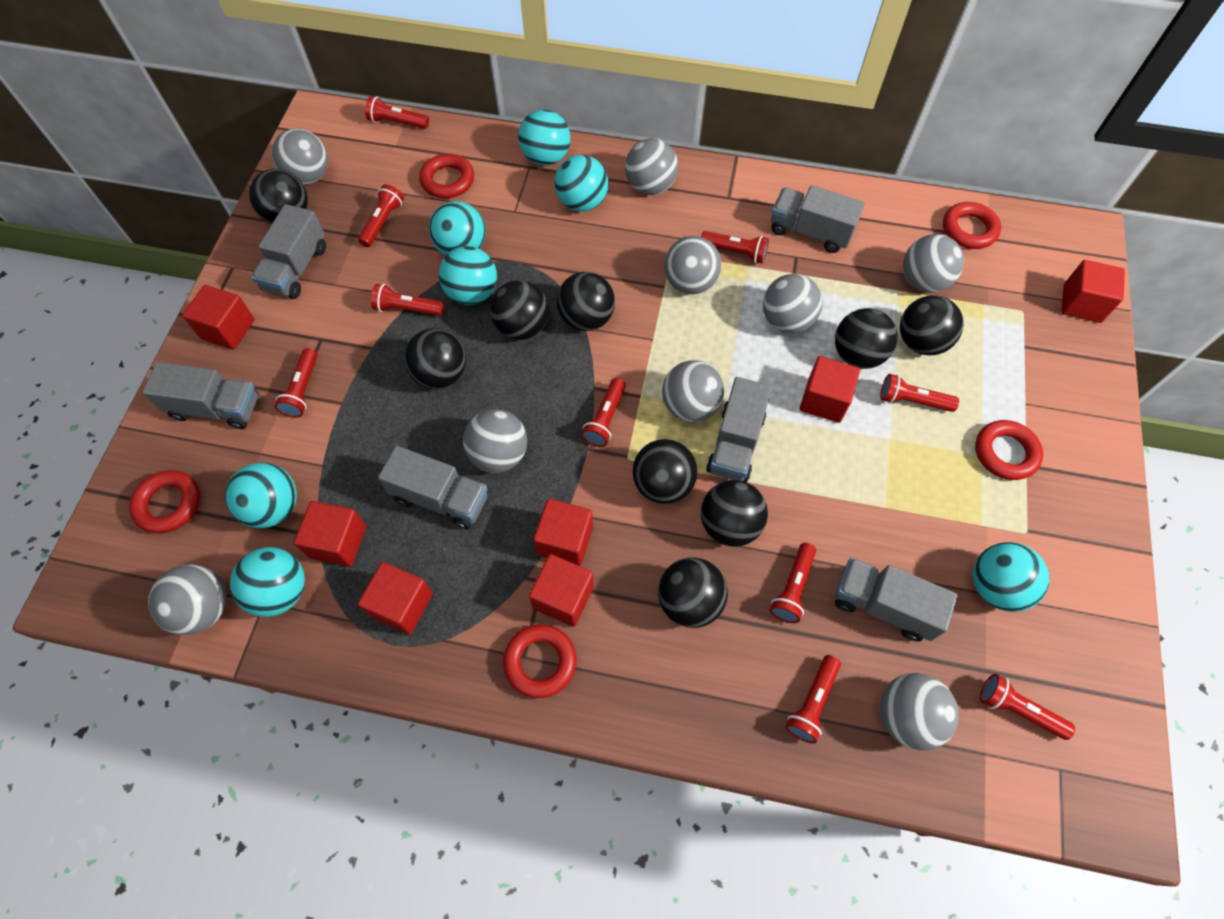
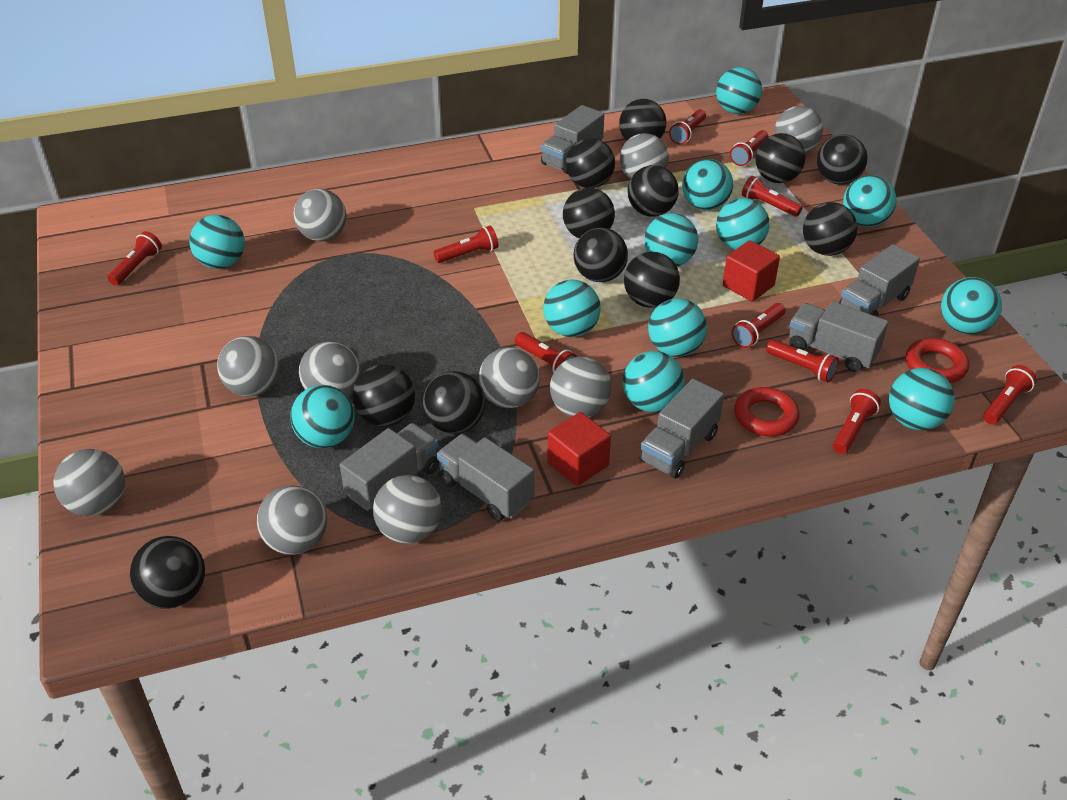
black ball: 9 -> 12
grey ball: 9 -> 10
red cube: 7 -> 2
red ring: 5 -> 2
turquoise ball: 7 -> 12

